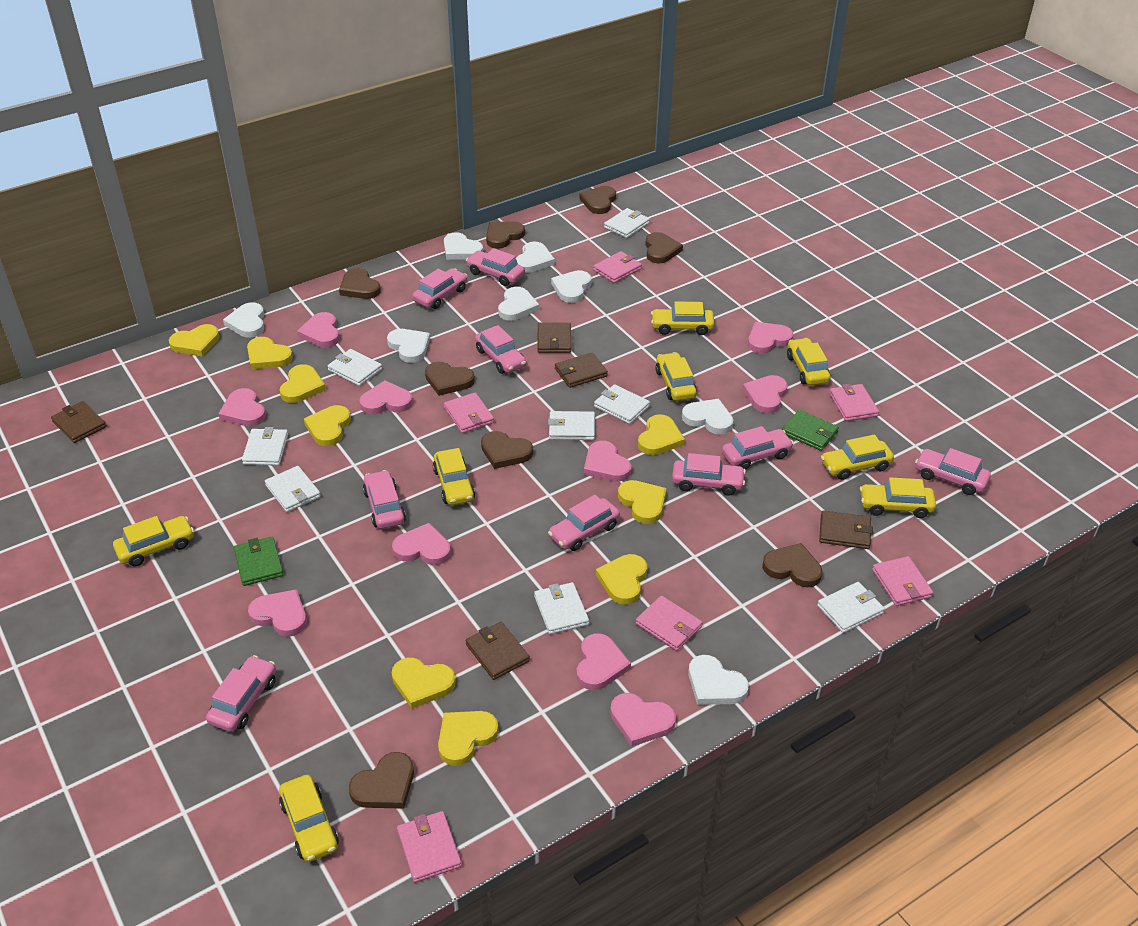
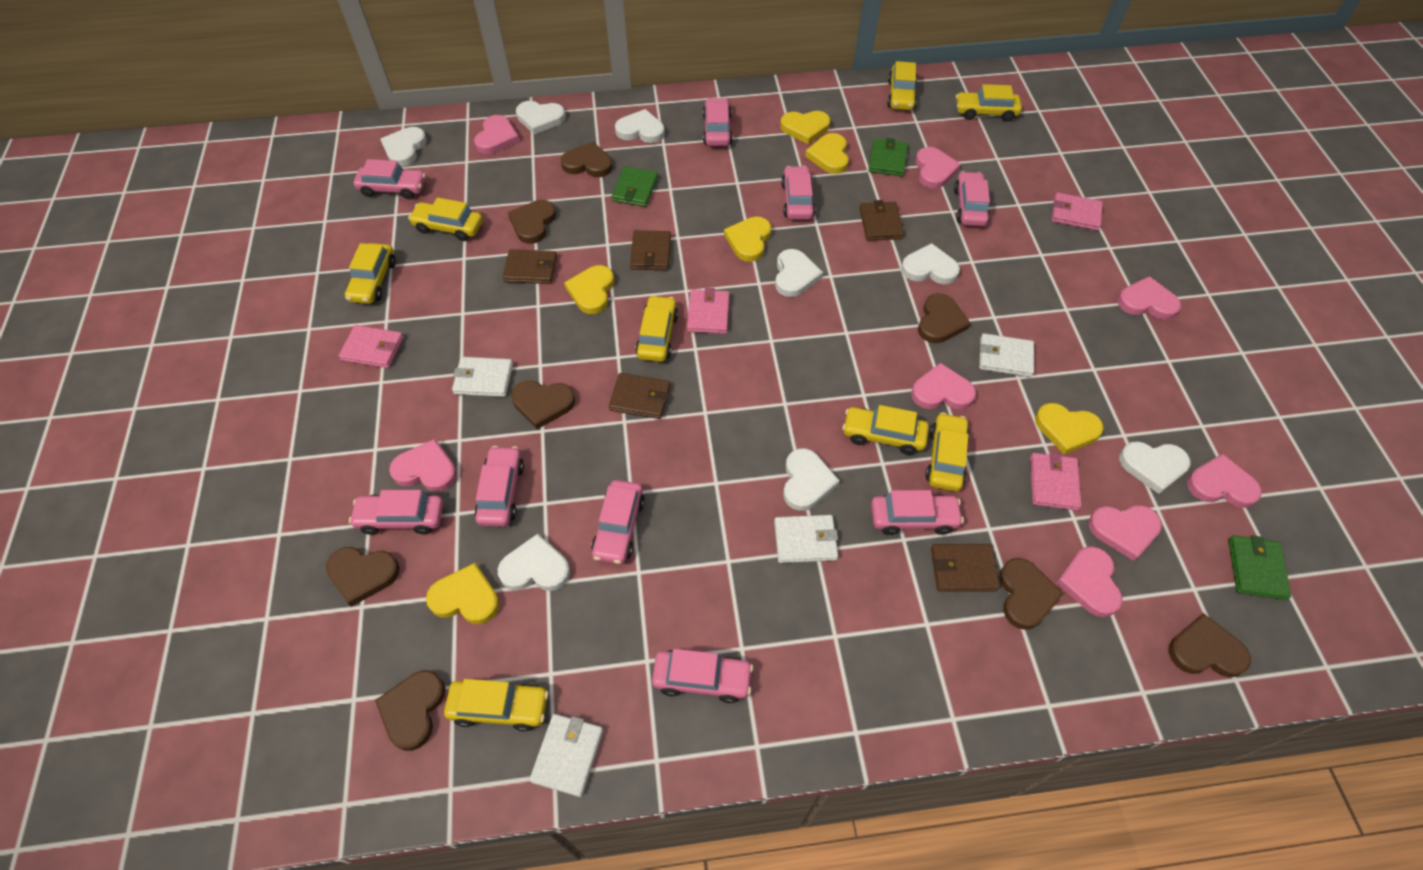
green wallet: 2 -> 3
pink heart: 10 -> 8
pink wallet: 6 -> 4
white wallet: 8 -> 4
yellow heart: 9 -> 6

